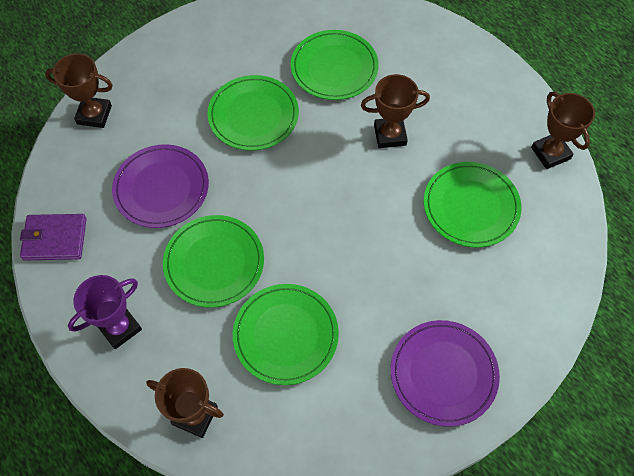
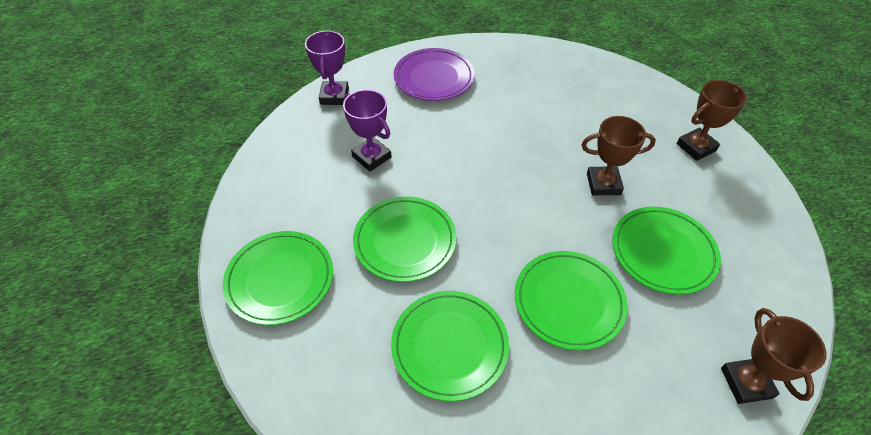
brown trophy: 4 -> 3
purple plate: 2 -> 1
purple trophy: 1 -> 2
purple wallet: 1 -> 0

